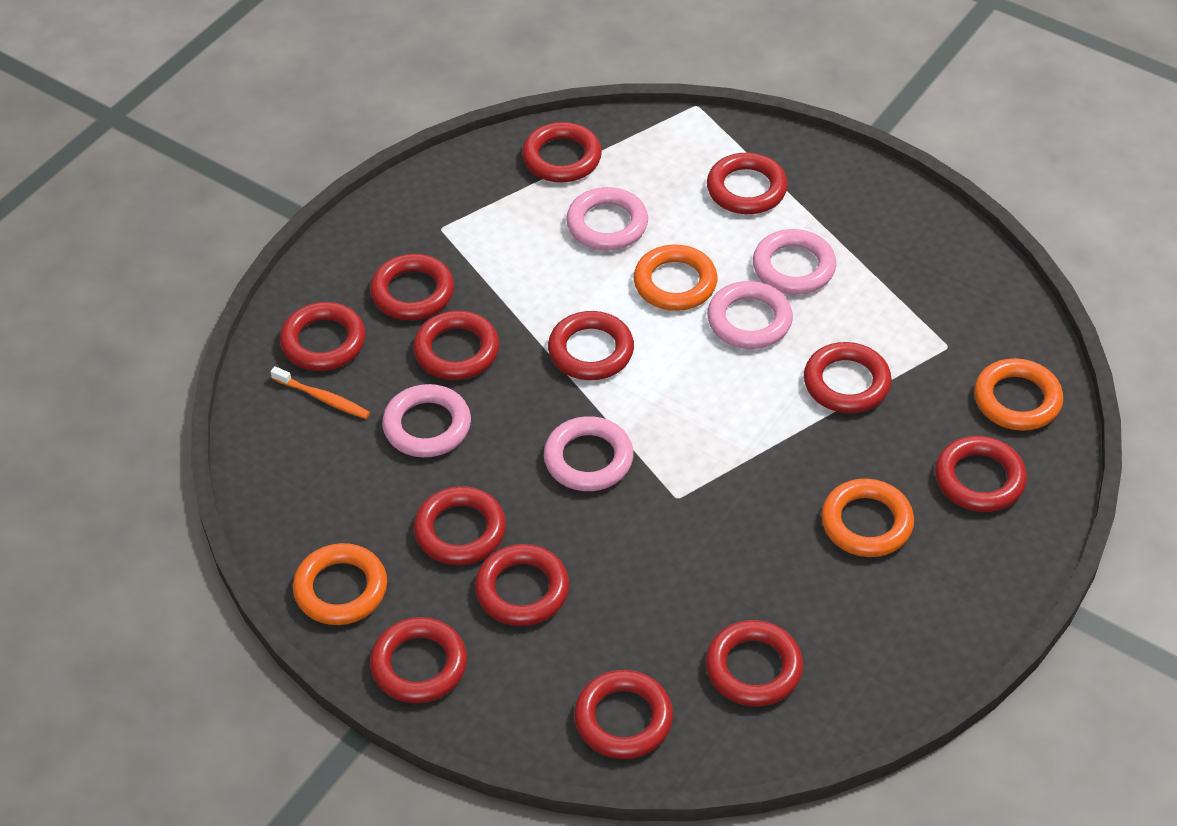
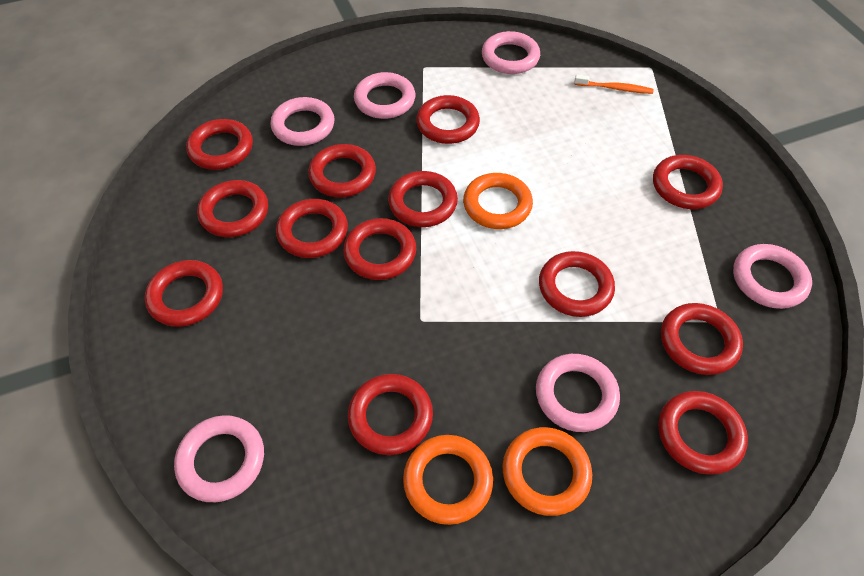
orange ring: 4 -> 3
pink ring: 5 -> 6

